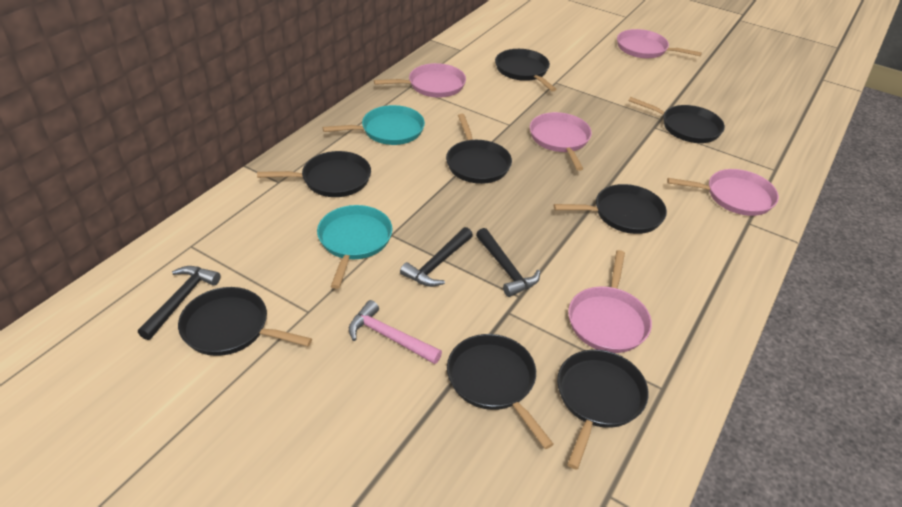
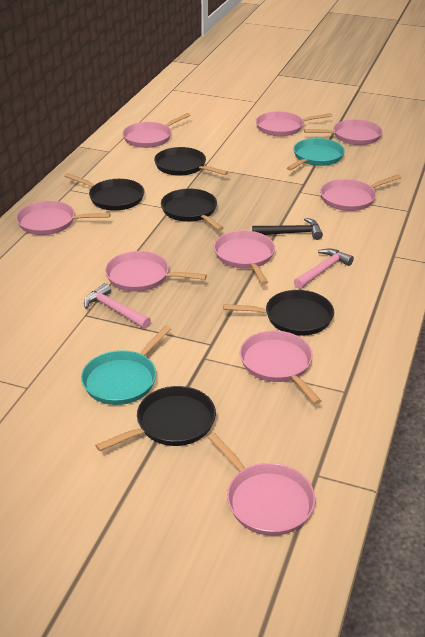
black hammer: 3 -> 1
black pan: 8 -> 5
pink hammer: 1 -> 2
pink pan: 5 -> 9

